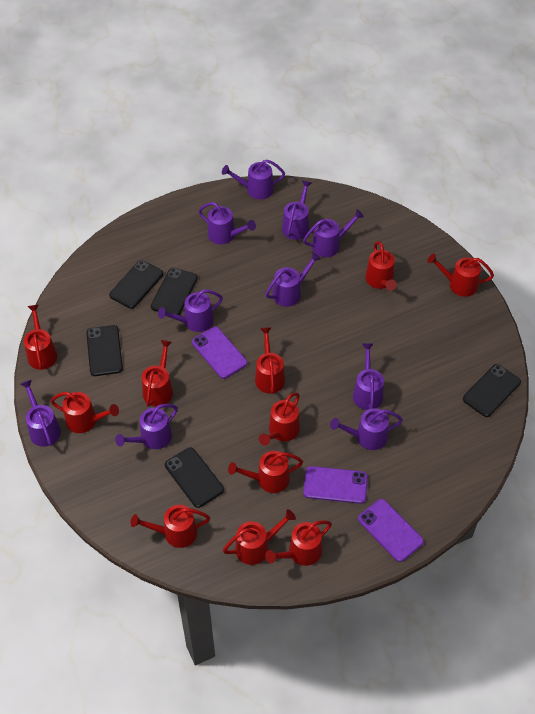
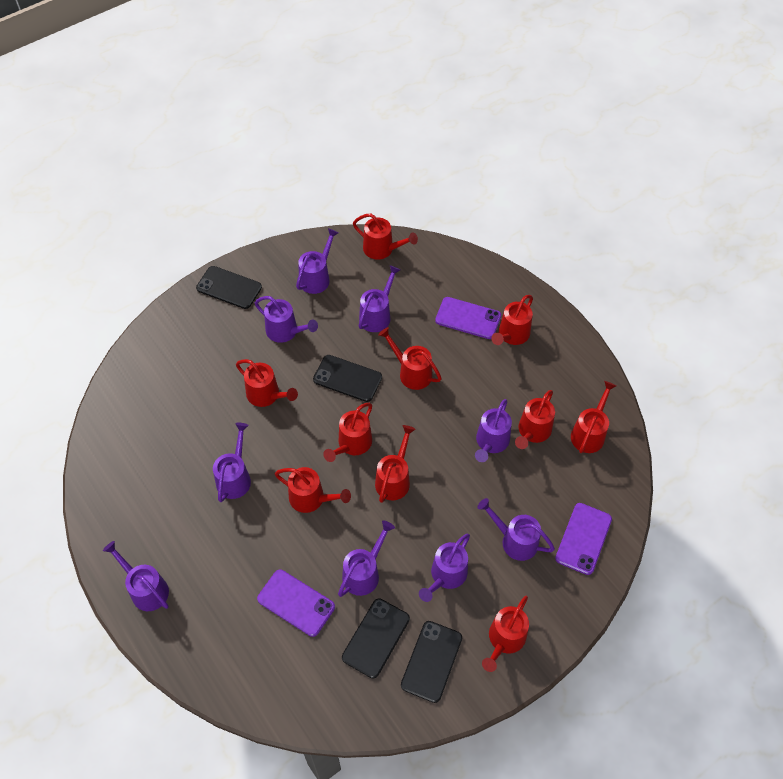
black phone: 5 -> 4
purple watering can: 10 -> 9
red watering can: 11 -> 10

